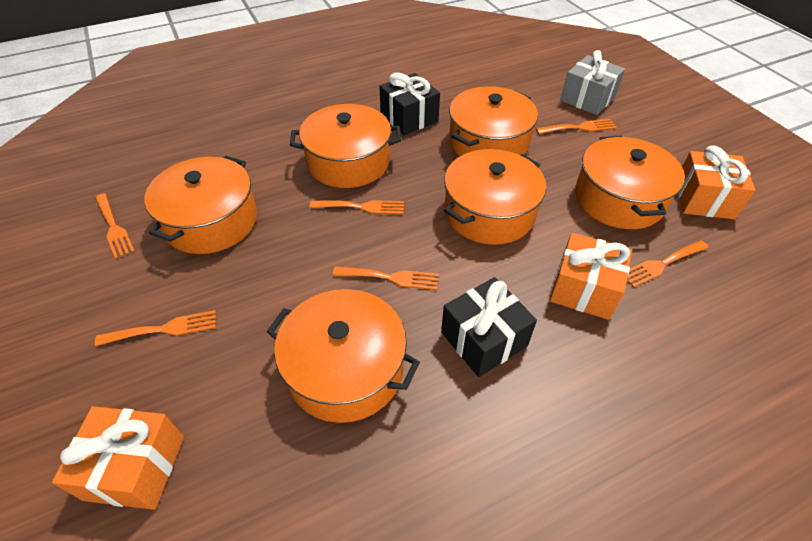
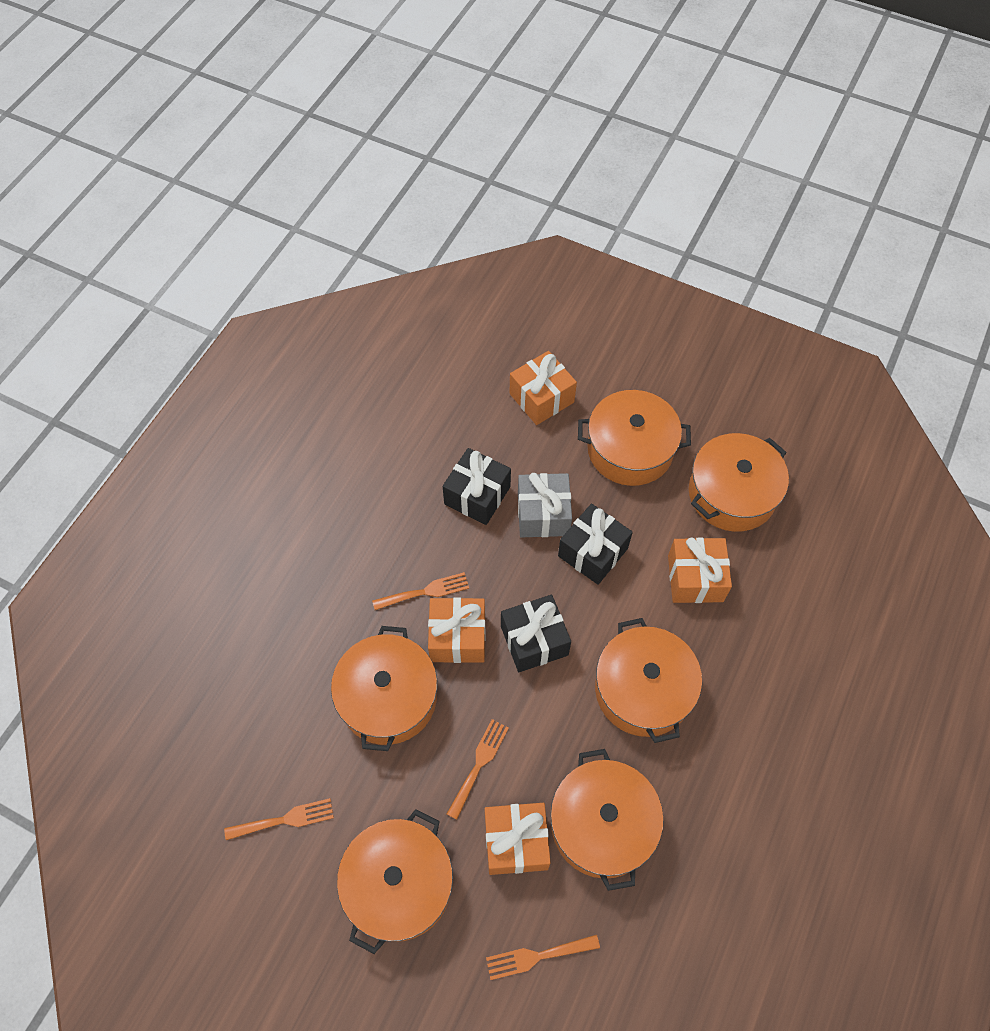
black gift: 2 -> 3
orange fork: 6 -> 4
orange gift: 3 -> 4

